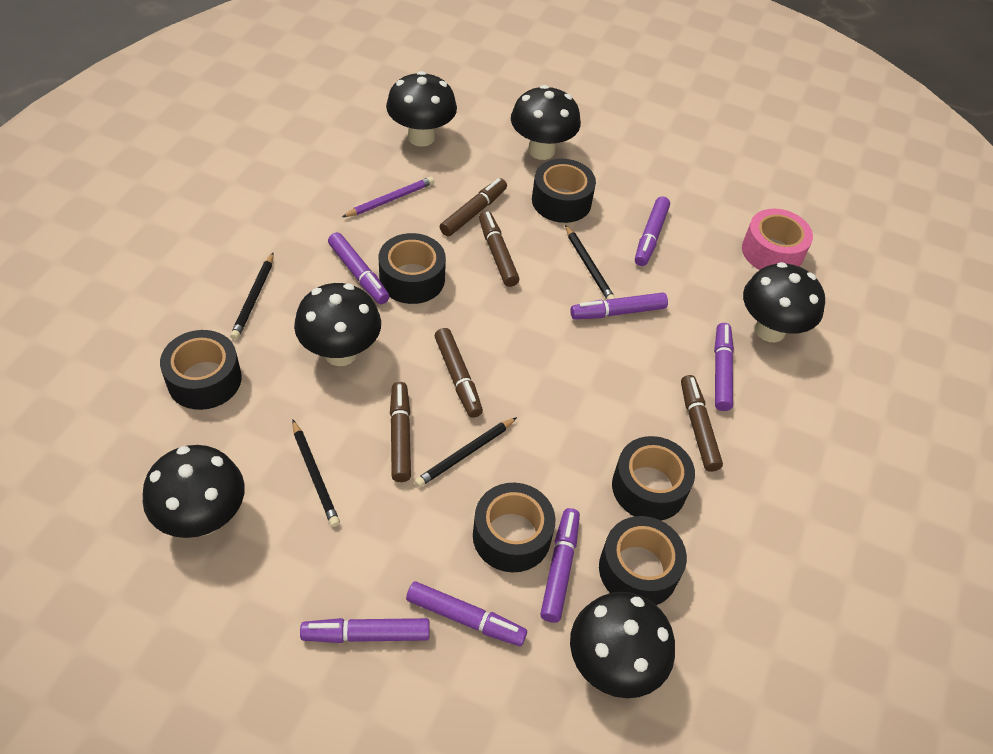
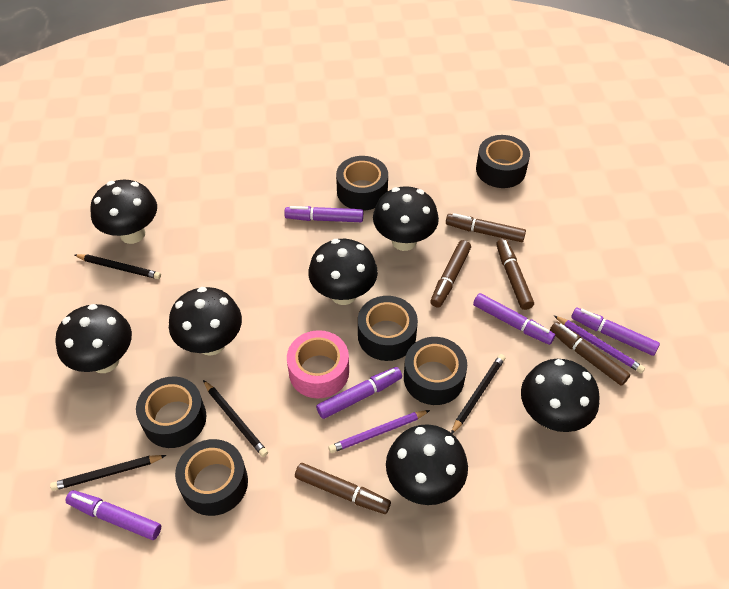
black mushroom: 6 -> 7
purple marker: 7 -> 5
purple pencil: 1 -> 2

